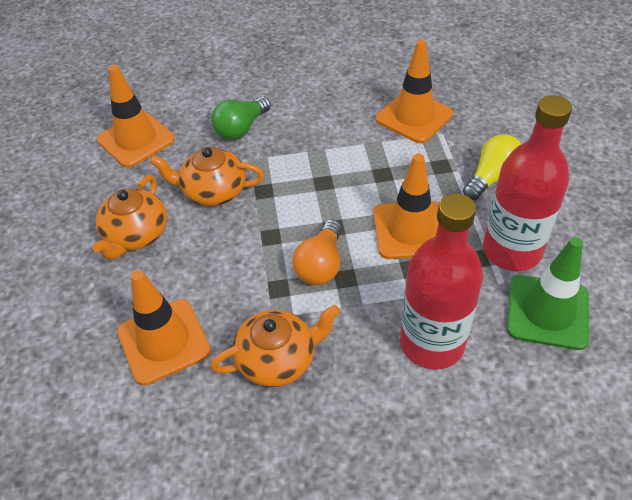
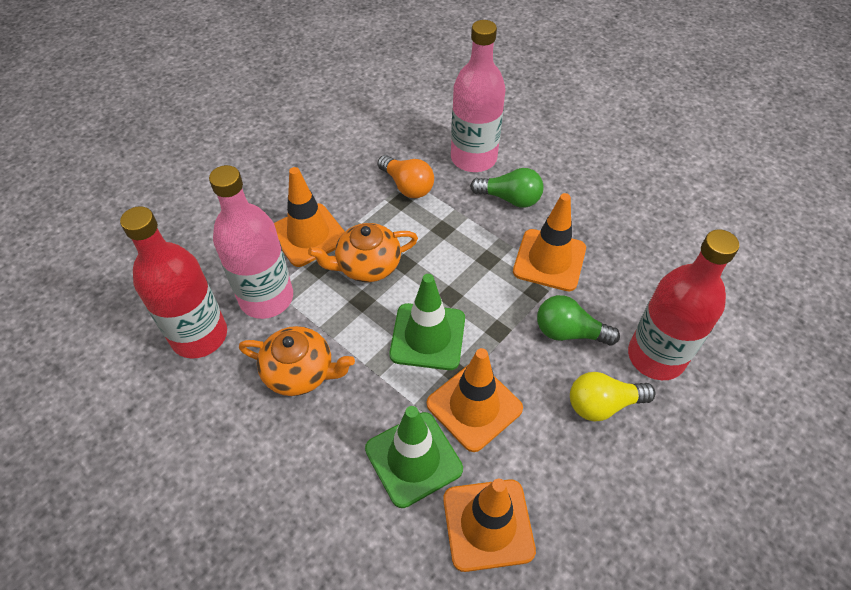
green light bulb: 1 -> 2
green traffic cone: 1 -> 2
orange teapot: 3 -> 2
pink bottle: 0 -> 2

